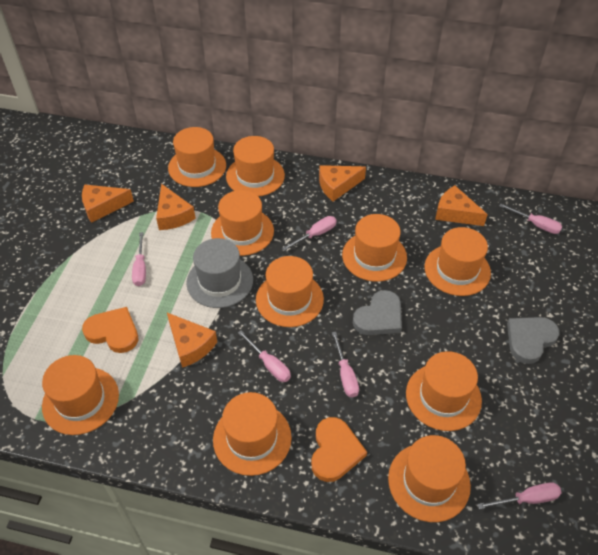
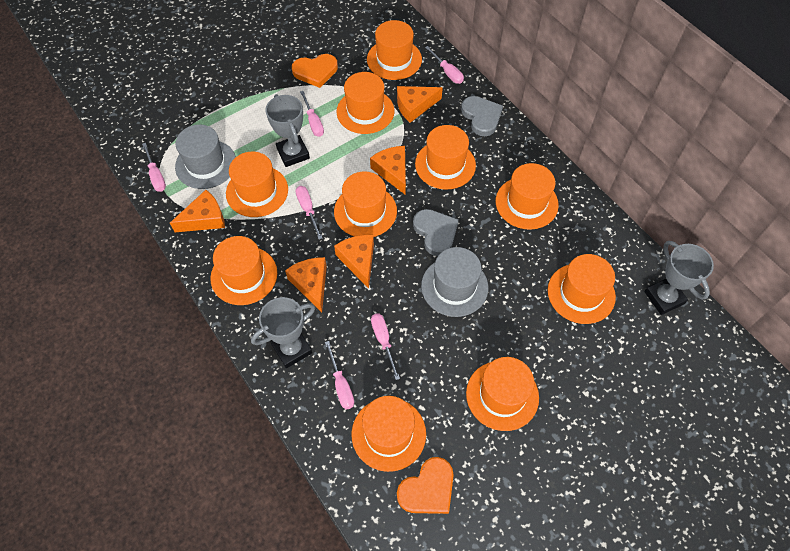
grey hat: 1 -> 2
grey trophy: 0 -> 3

